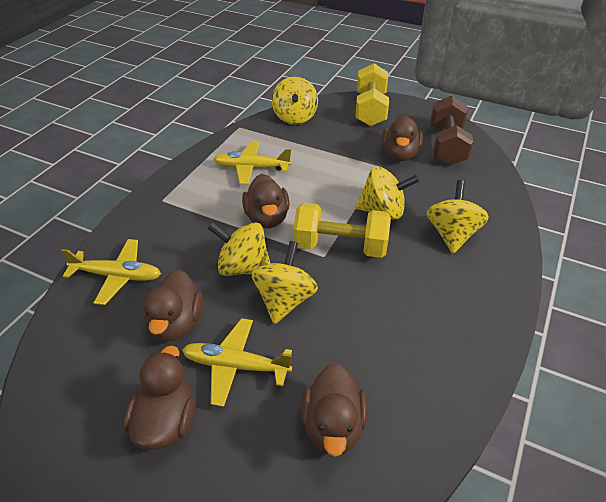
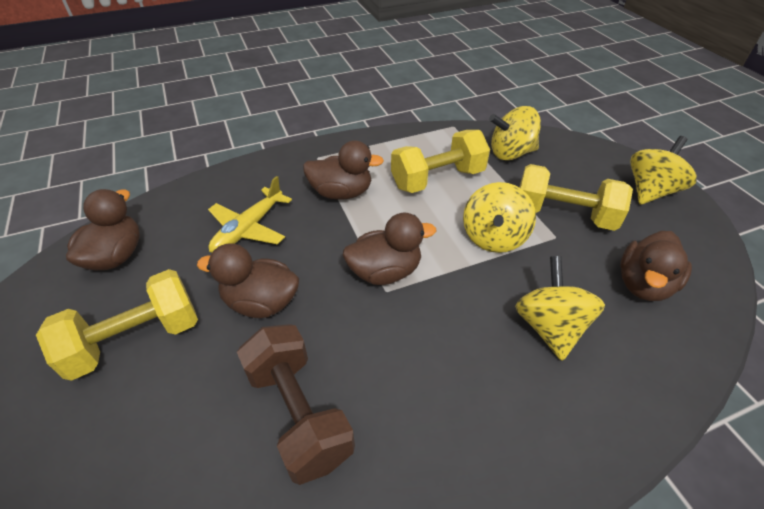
yellow dumbbell: 2 -> 3
yellow plane: 3 -> 1
yellow spinning top: 5 -> 4

